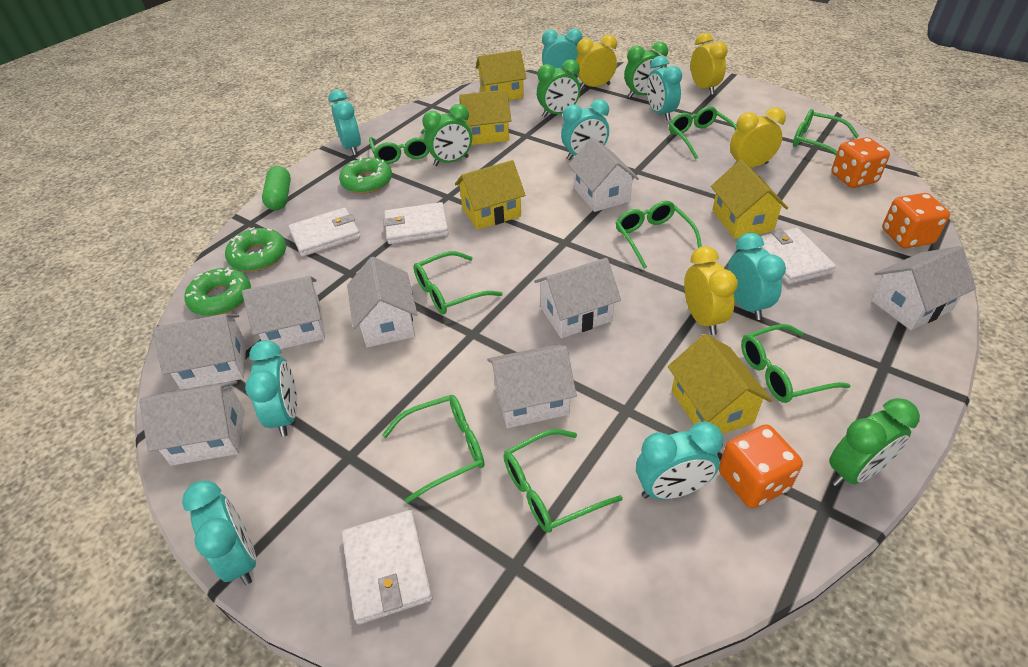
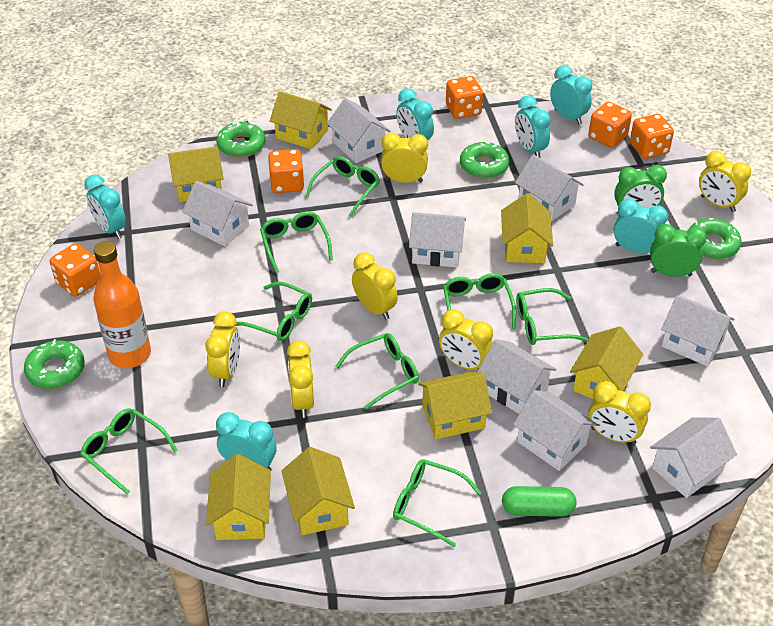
green clock: 4 -> 2
green donut: 3 -> 4
orange bottle: 0 -> 1
orange dice: 3 -> 5
turquoise clock: 8 -> 6
white wallet: 4 -> 0
yellow clock: 4 -> 7
yellow house: 5 -> 7

